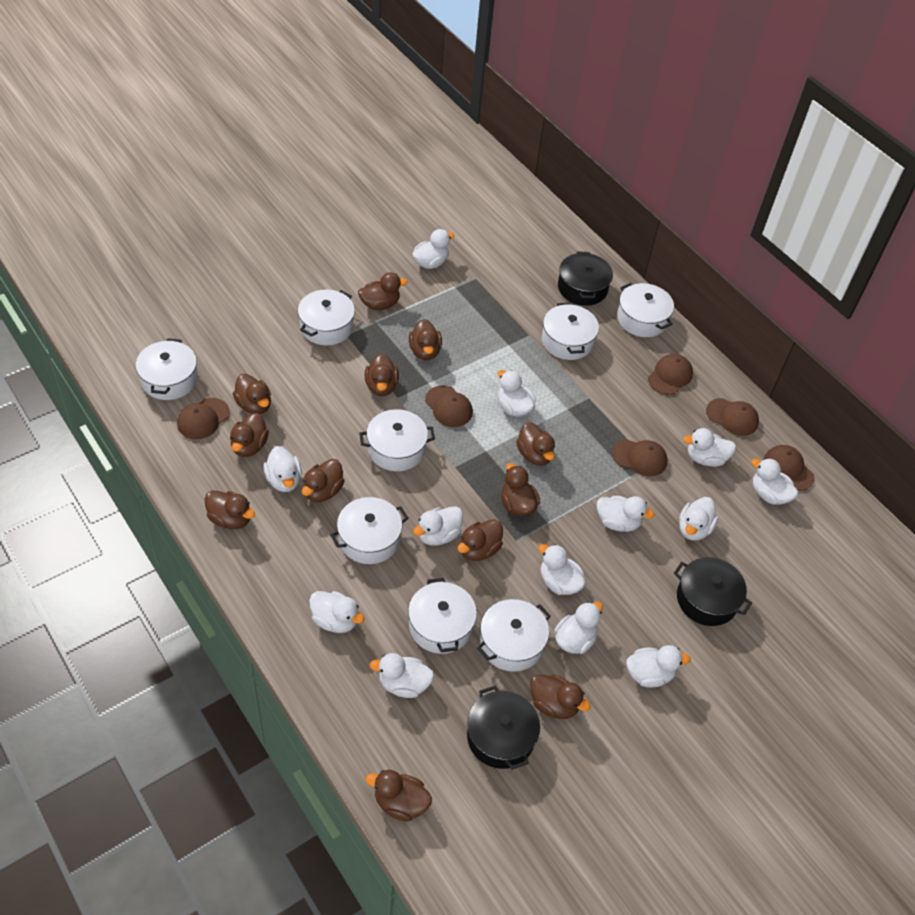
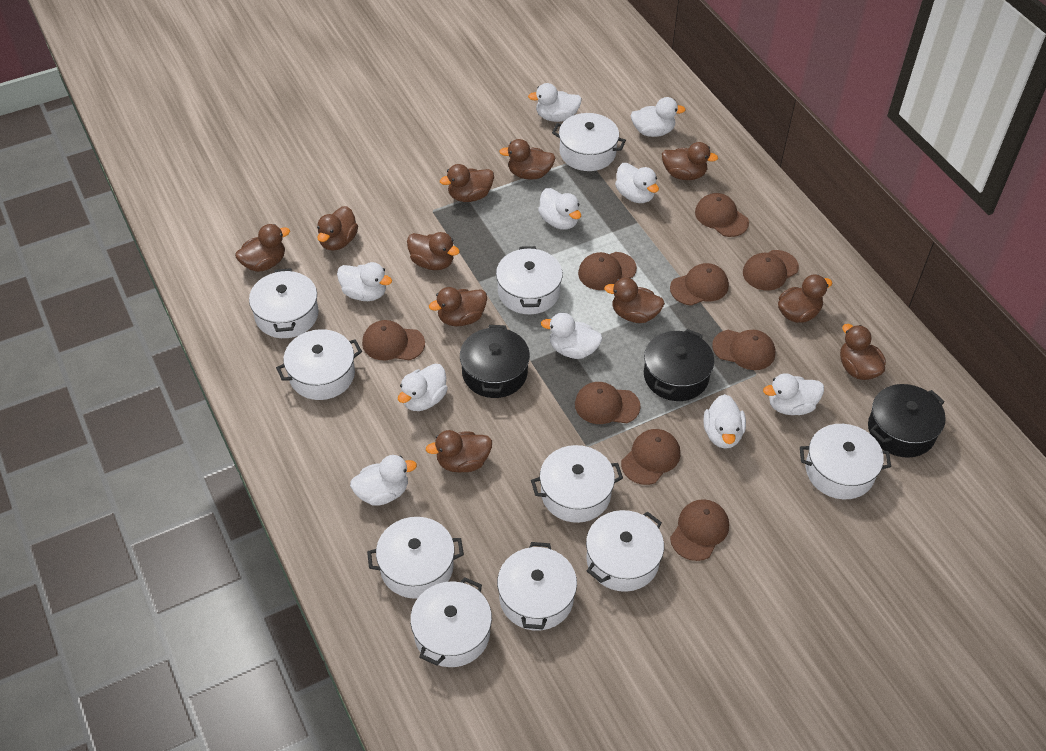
brown cap: 6 -> 9
brown duck: 12 -> 11
white duck: 13 -> 10
white pot: 8 -> 10

